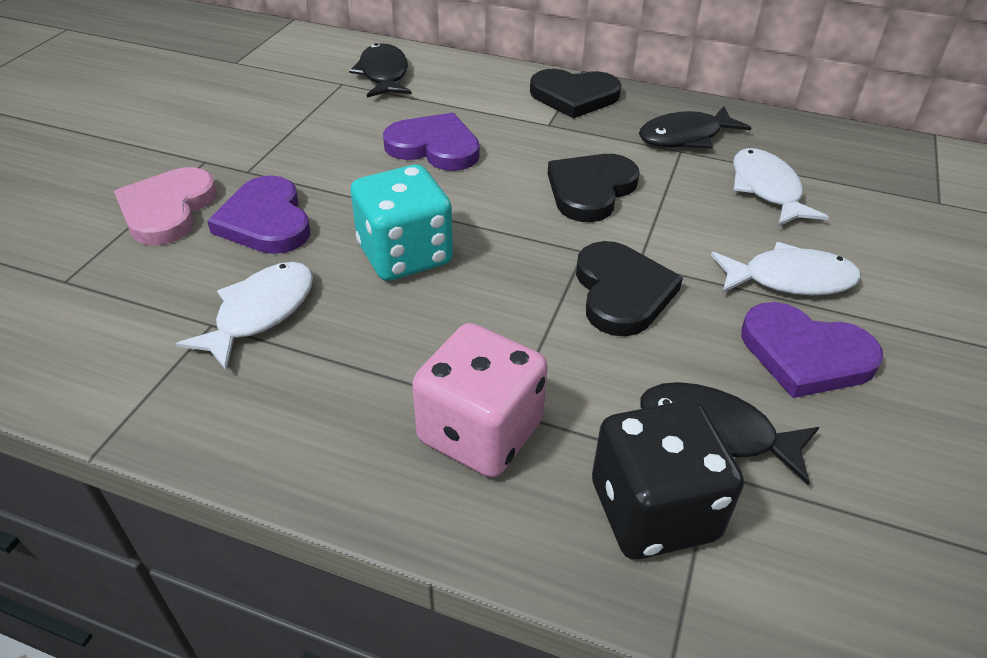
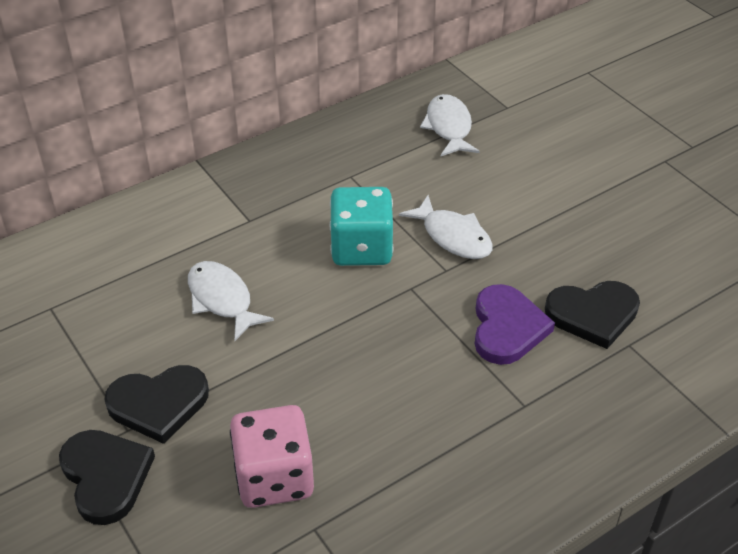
black dice: 1 -> 0
black fish: 3 -> 0
pink heart: 1 -> 0
purple heart: 3 -> 1

